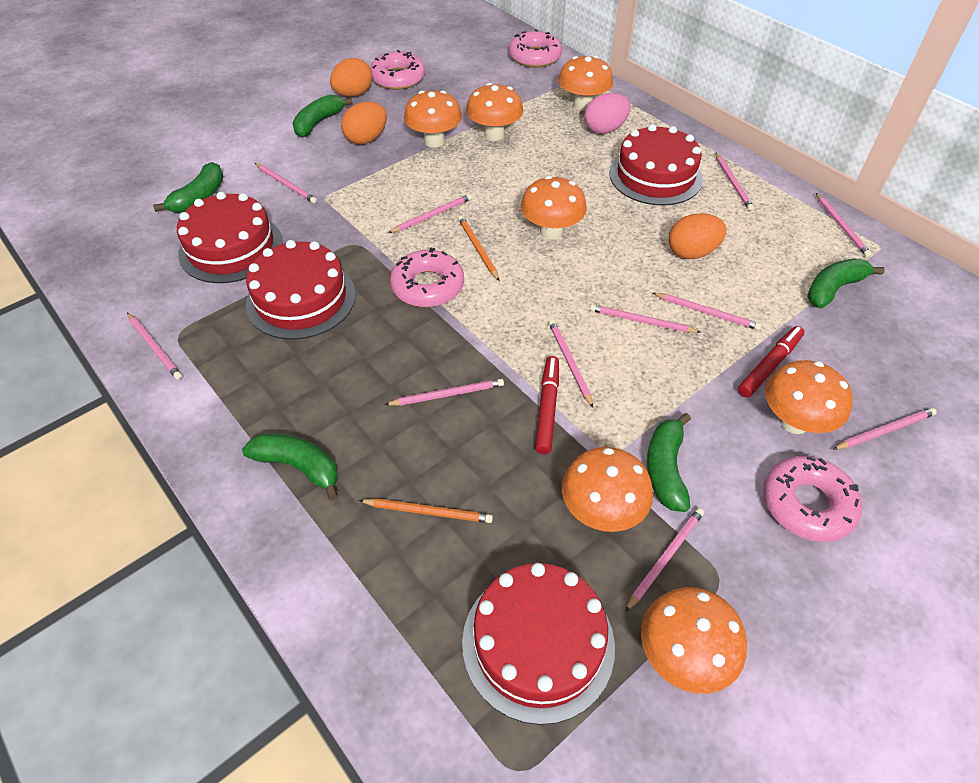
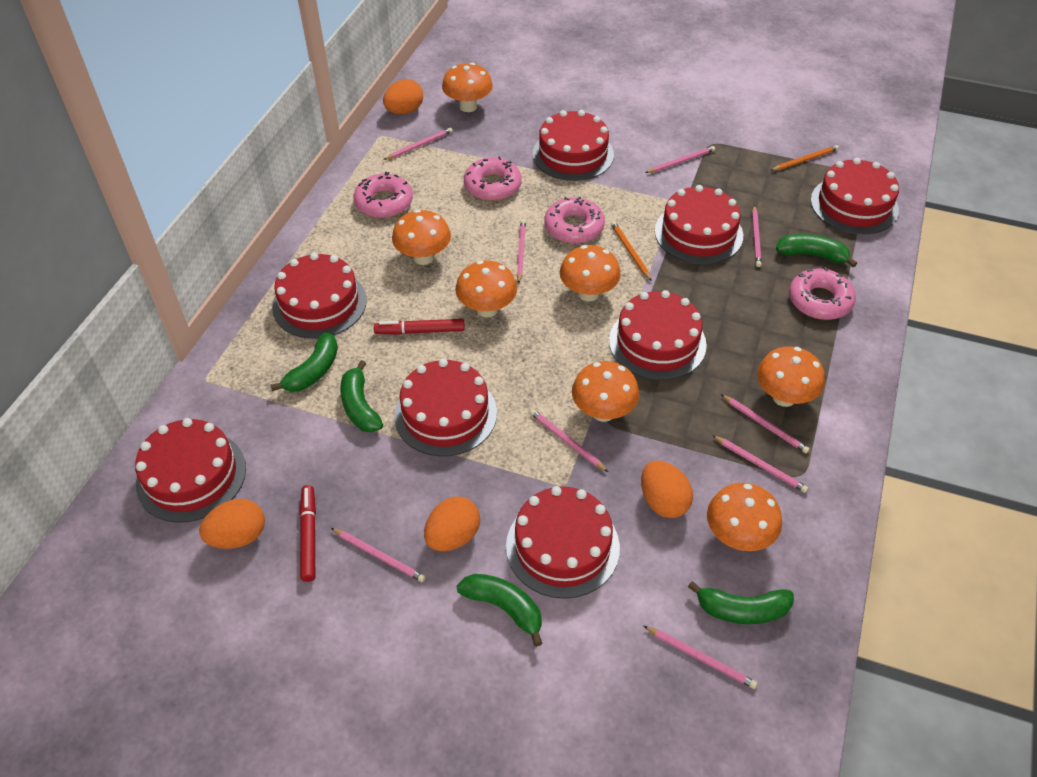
orange egg: 3 -> 4
pink egg: 1 -> 0
pink pencil: 11 -> 9
red cake: 4 -> 8

